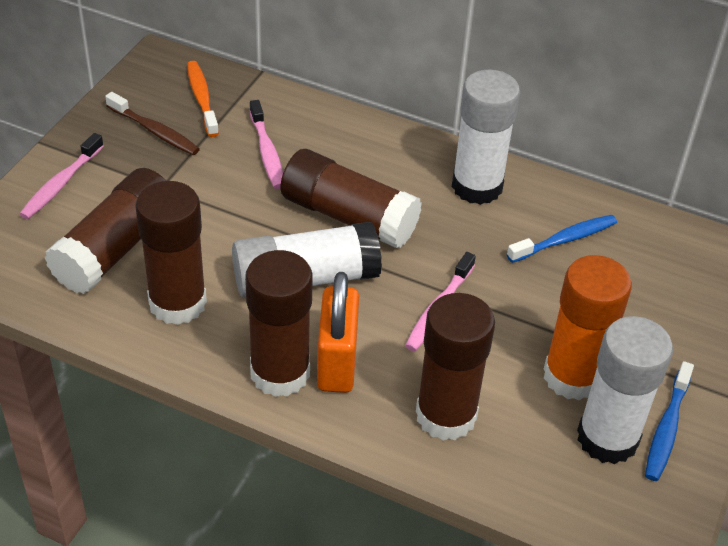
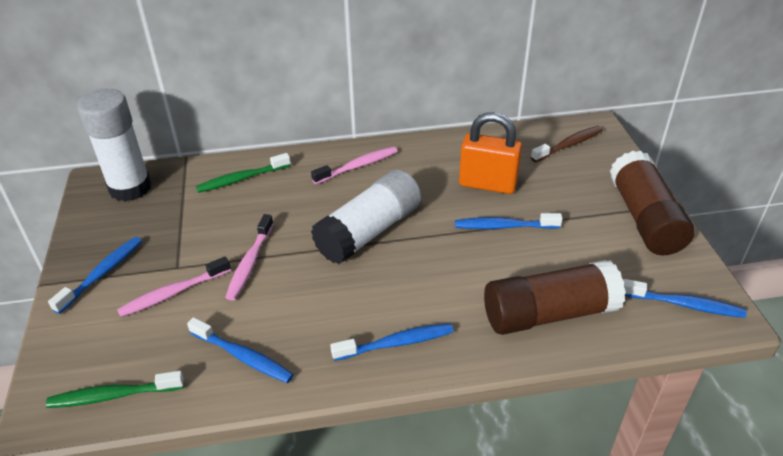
blue toothbrush: 2 -> 5
brown glue stick: 5 -> 2
green toothbrush: 0 -> 2
orange glue stick: 1 -> 0
orange toothbrush: 1 -> 0
white glue stick: 3 -> 2

